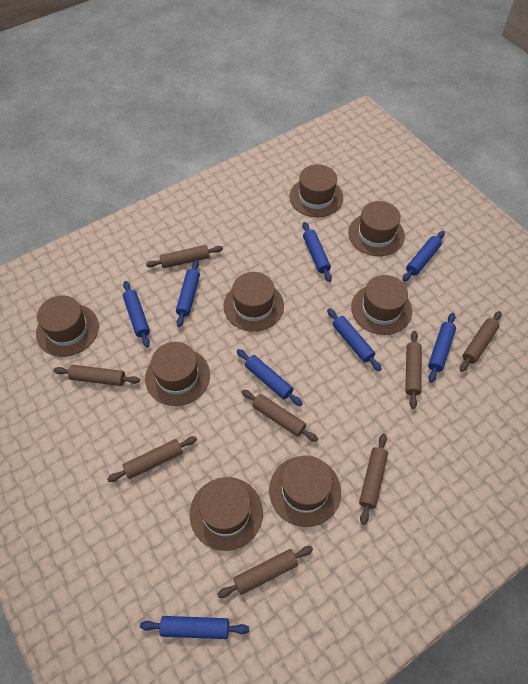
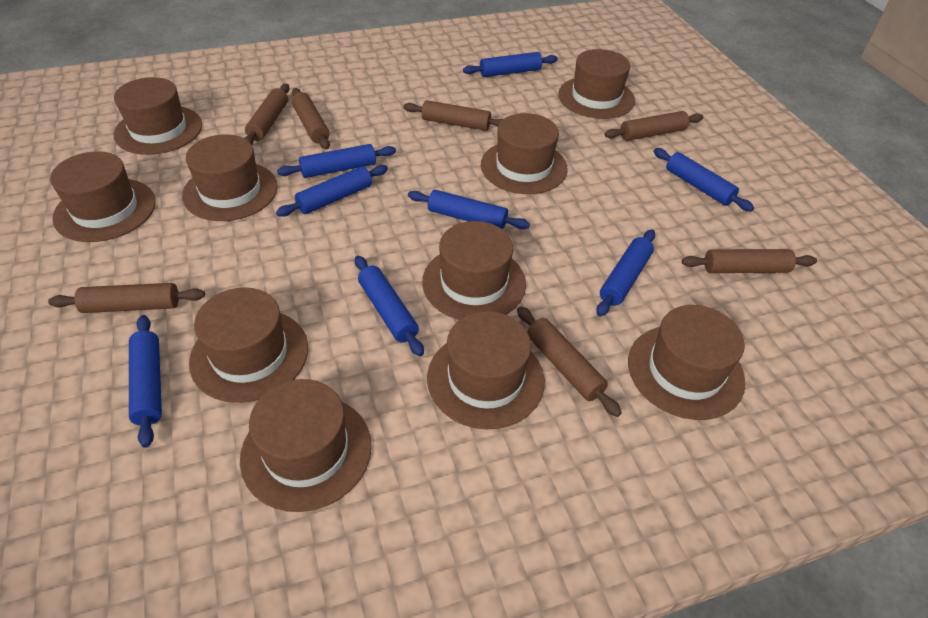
brown hat: 8 -> 10
brown rolling pin: 8 -> 7

